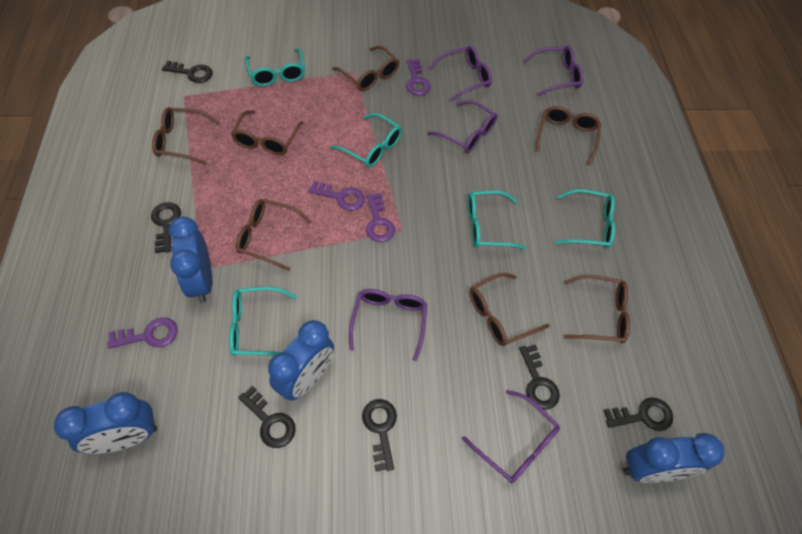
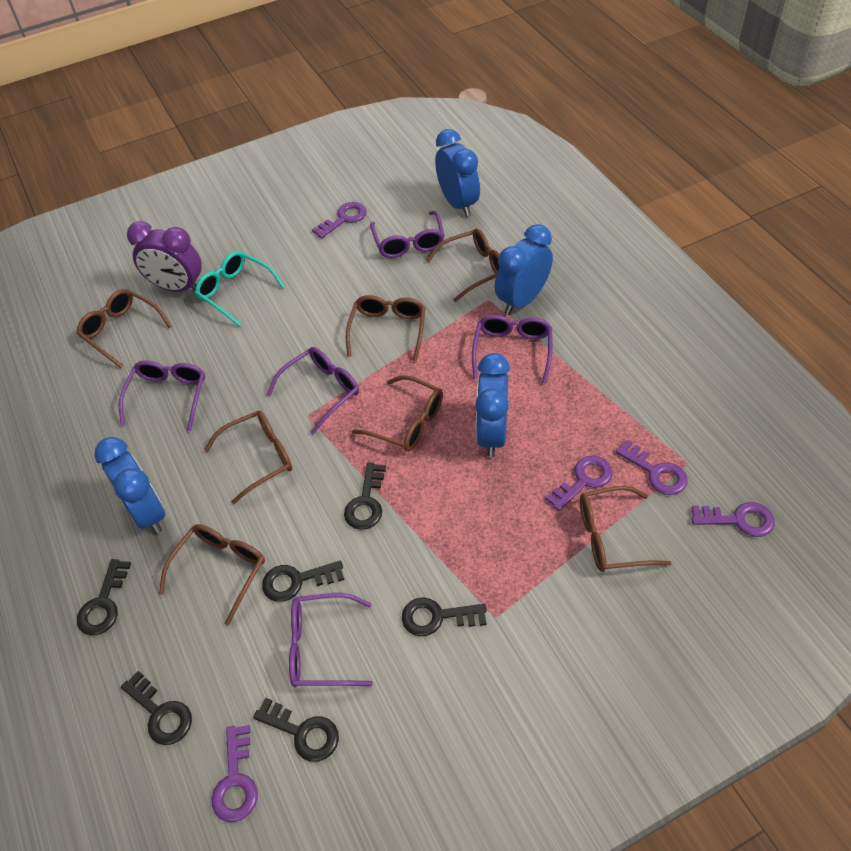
purple clock: 0 -> 1
purple key: 4 -> 5
turquoise glasses: 5 -> 1

